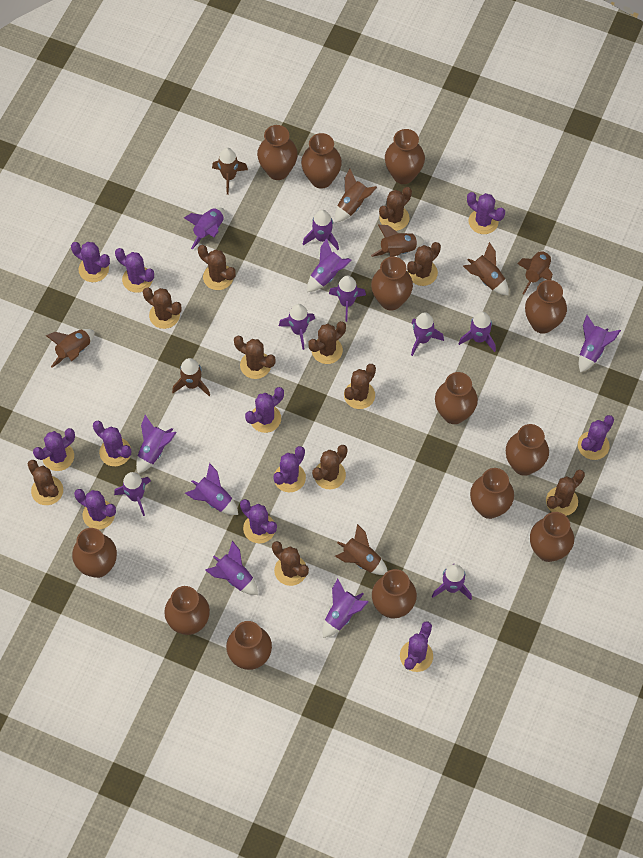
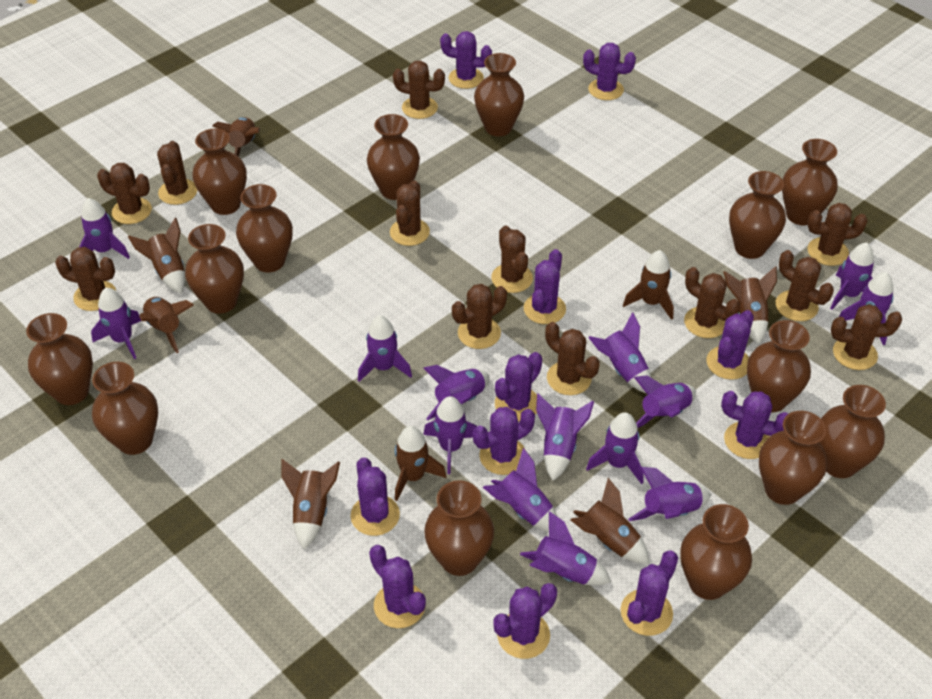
brown cactus: 11 -> 12
brown vase: 13 -> 14

